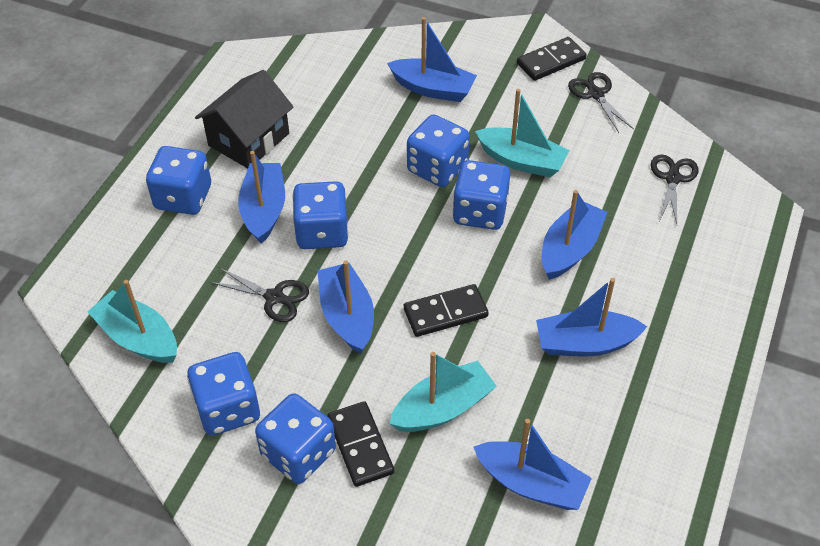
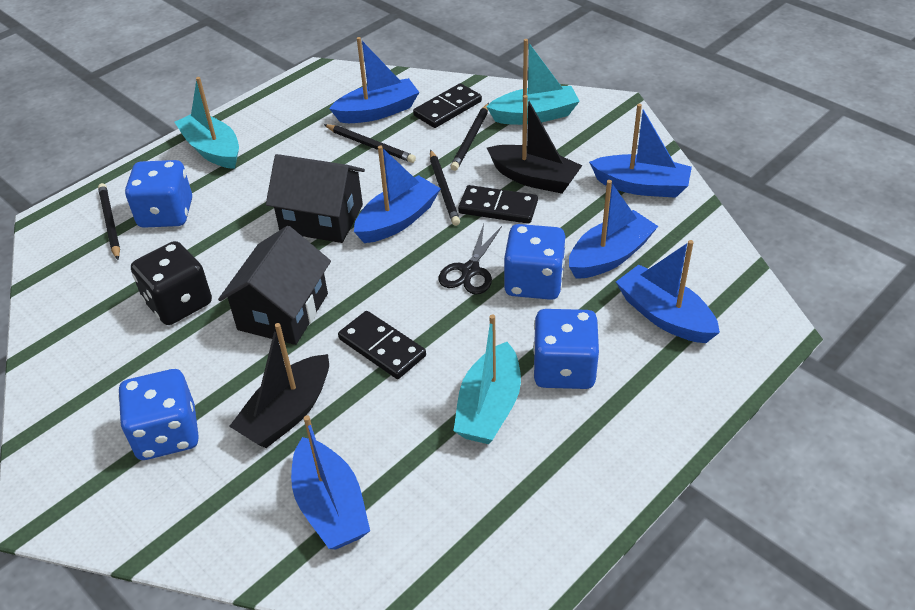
black boat: 0 -> 2
black dice: 0 -> 1
black house: 1 -> 2
black pencil: 0 -> 4
black scissors: 3 -> 1
blue dice: 6 -> 4

